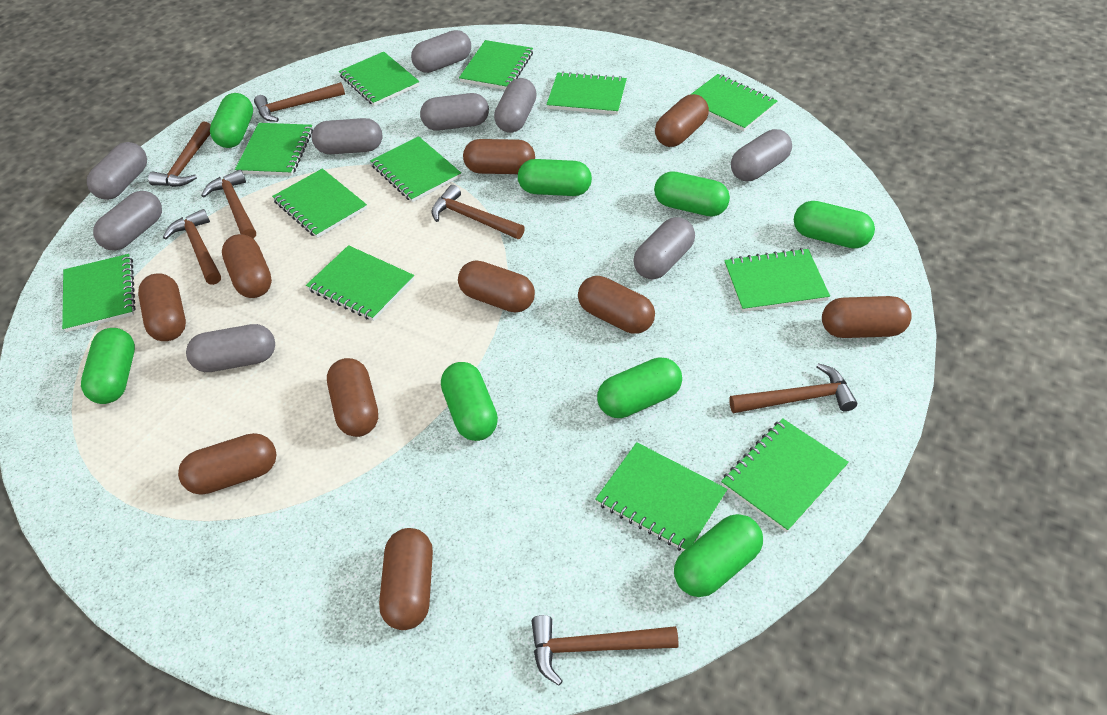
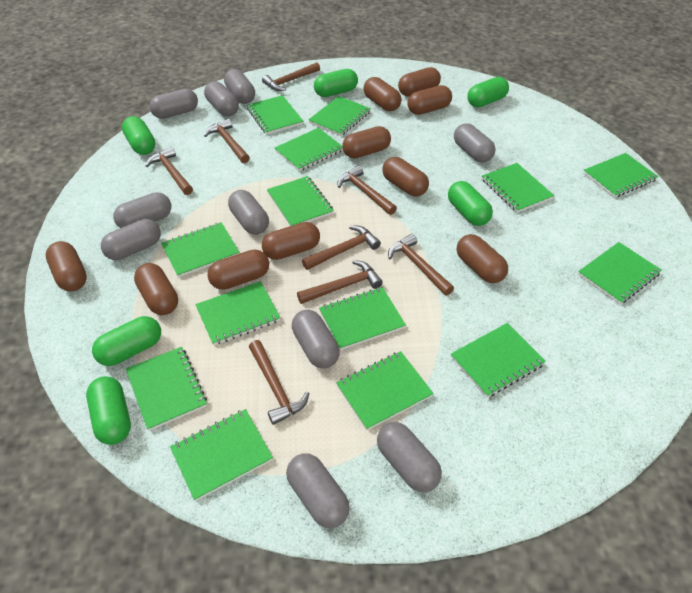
brown hammer: 7 -> 8
green capsule: 8 -> 6
green notebook: 12 -> 14
grey capsule: 9 -> 10

